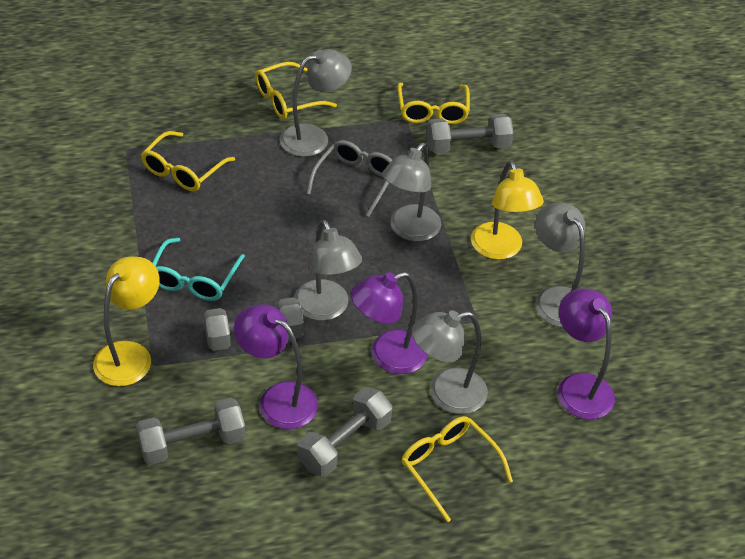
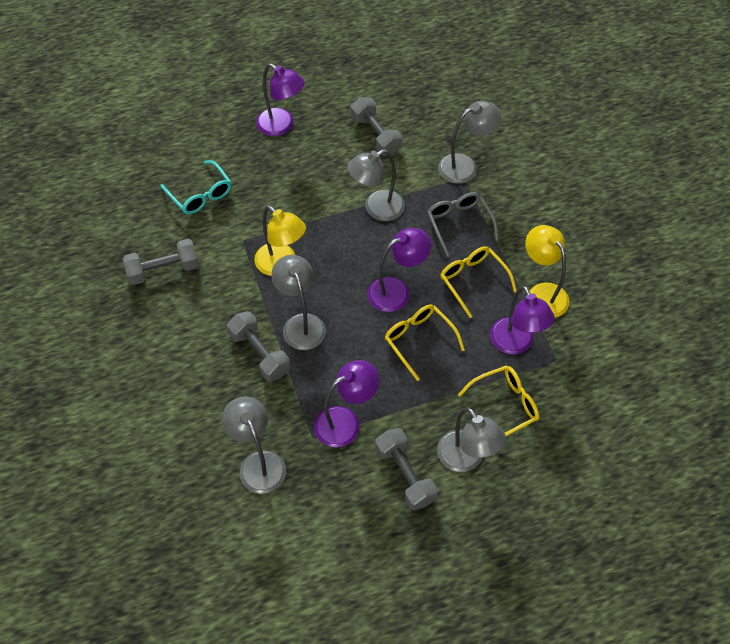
purple lamp: 3 -> 4
yellow glasses: 4 -> 3

